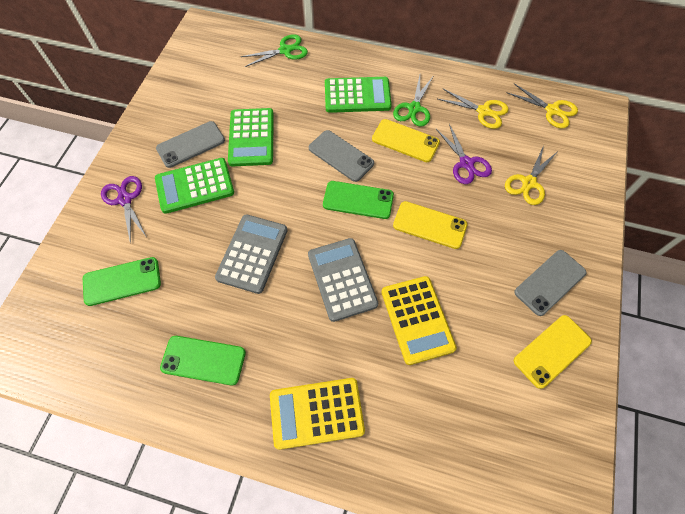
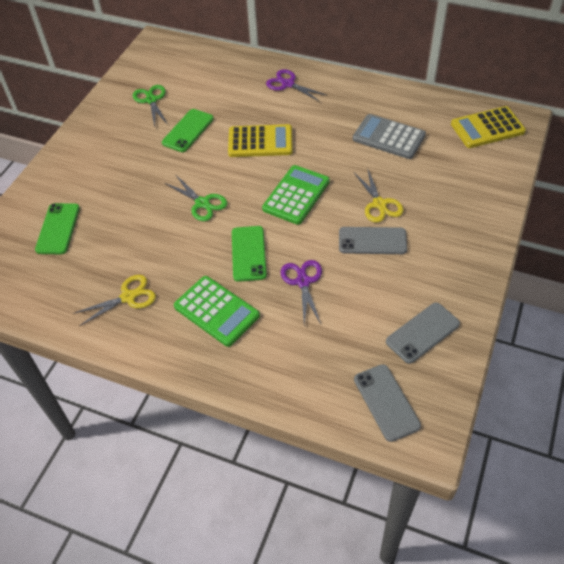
green calculator: 3 -> 2
grey calculator: 2 -> 1
yellow phone: 3 -> 0
yellow scissors: 3 -> 2

